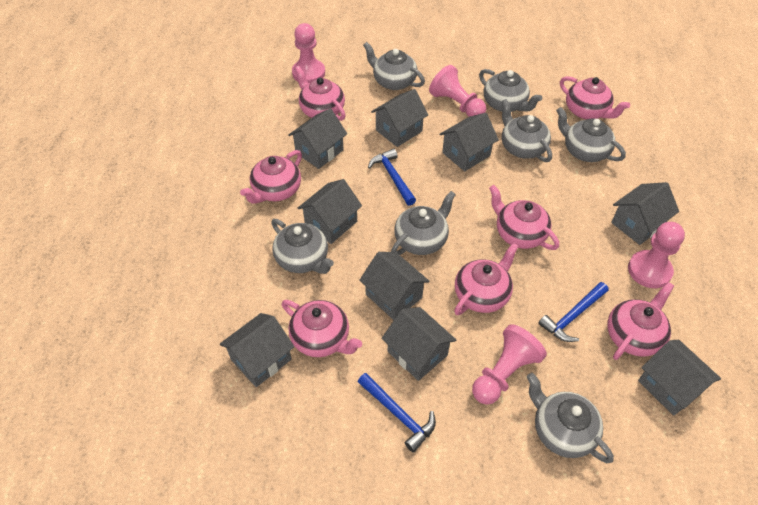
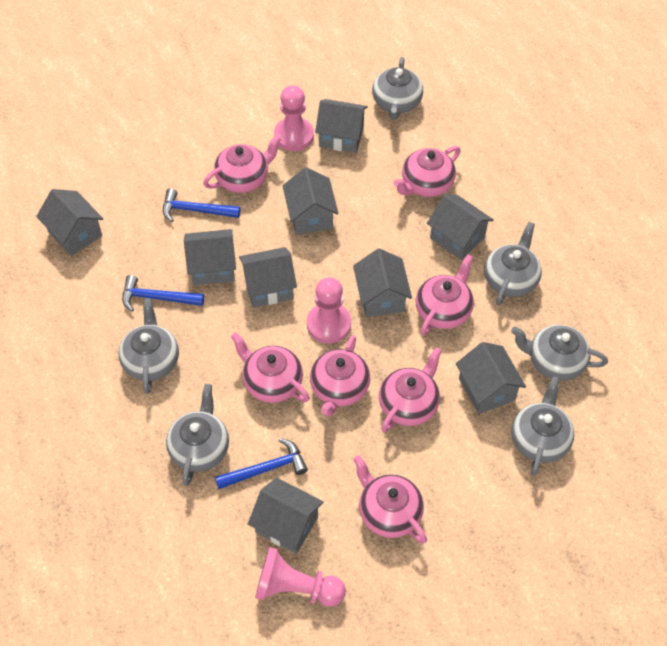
grey teapot: 7 -> 6
pink pawn: 4 -> 3

